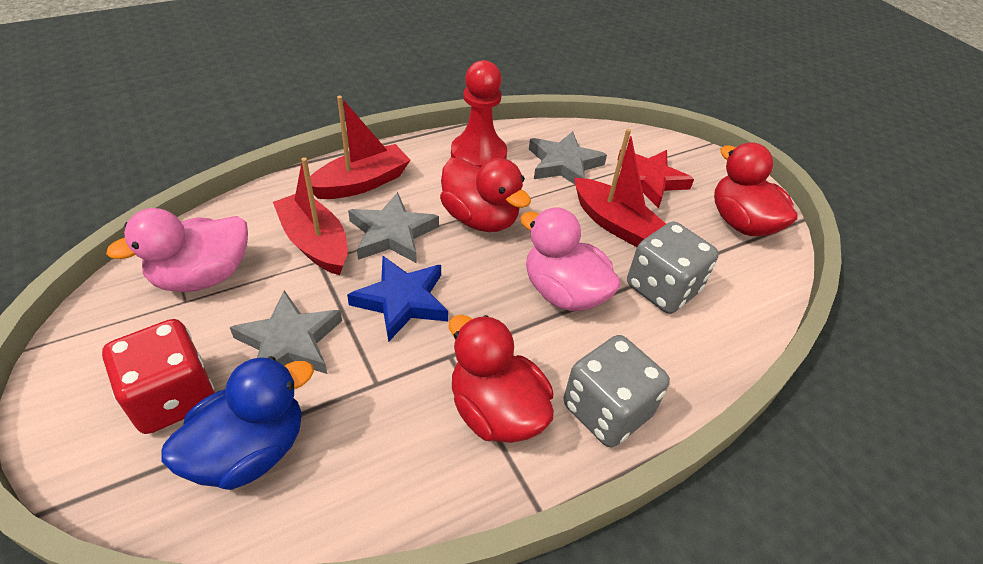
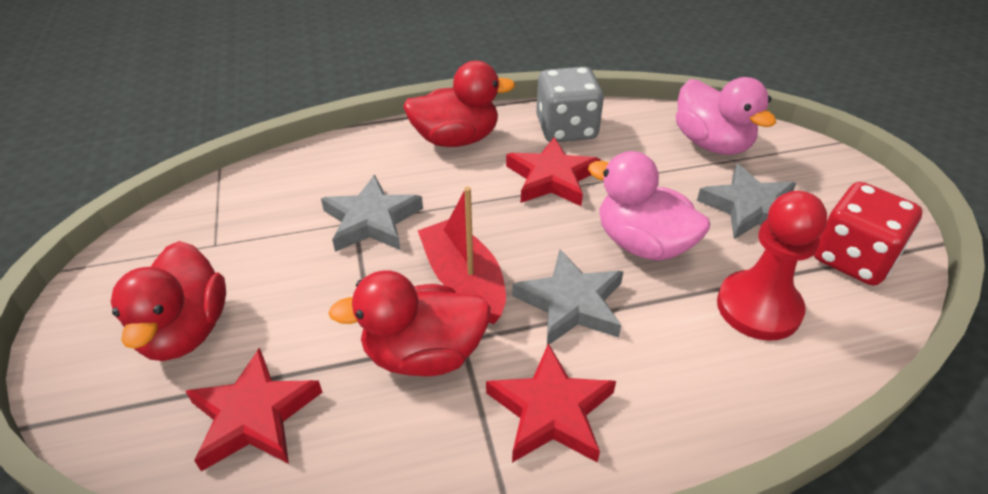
blue duck: 1 -> 0
blue star: 1 -> 0
grey dice: 2 -> 1
red boat: 3 -> 1
red star: 1 -> 3

